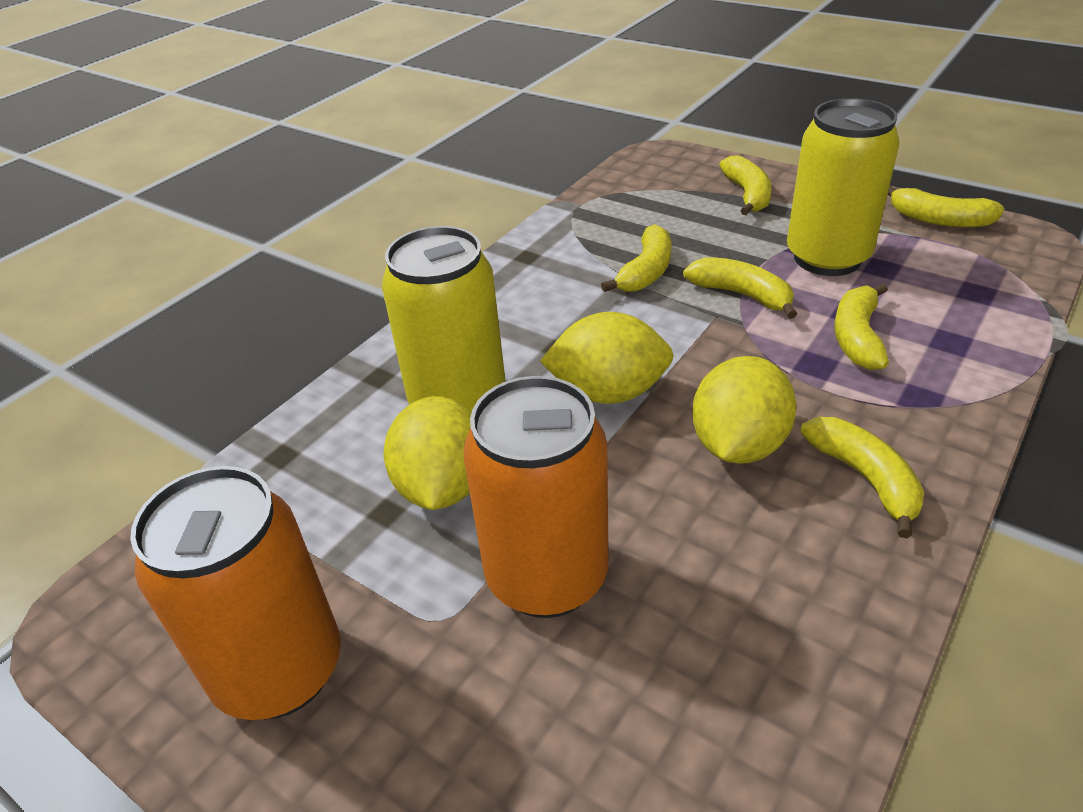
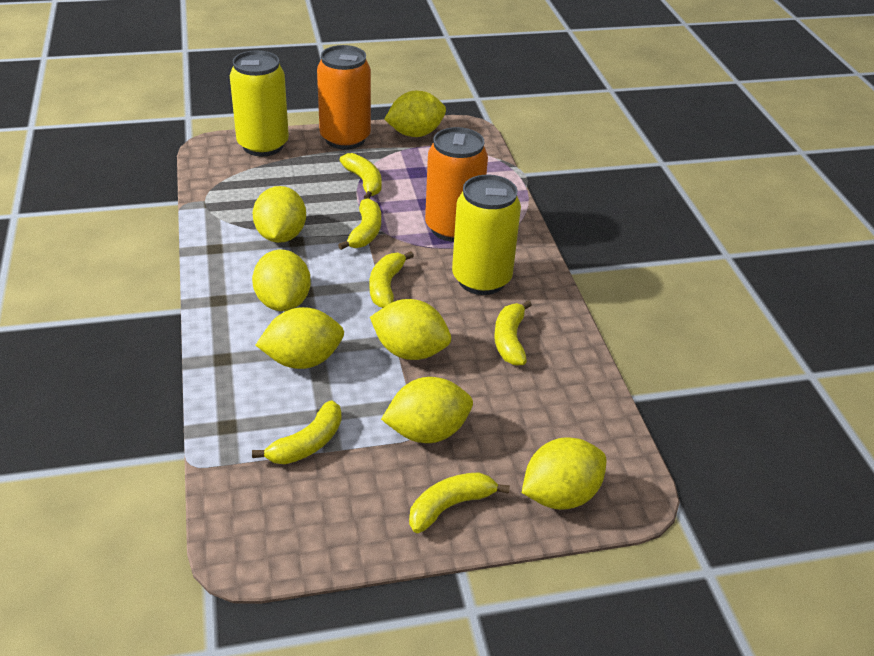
yellow lemon: 3 -> 7

